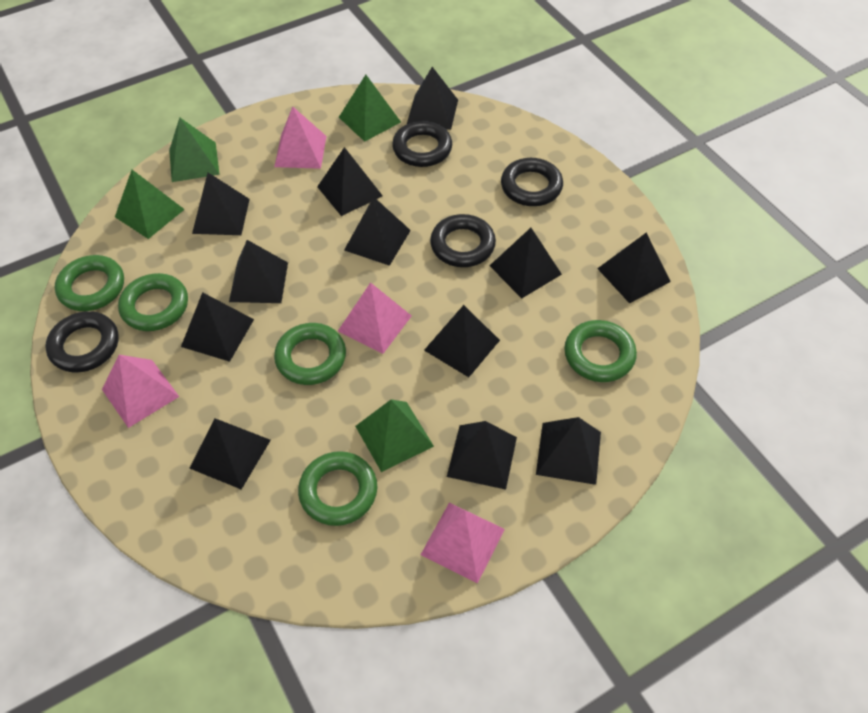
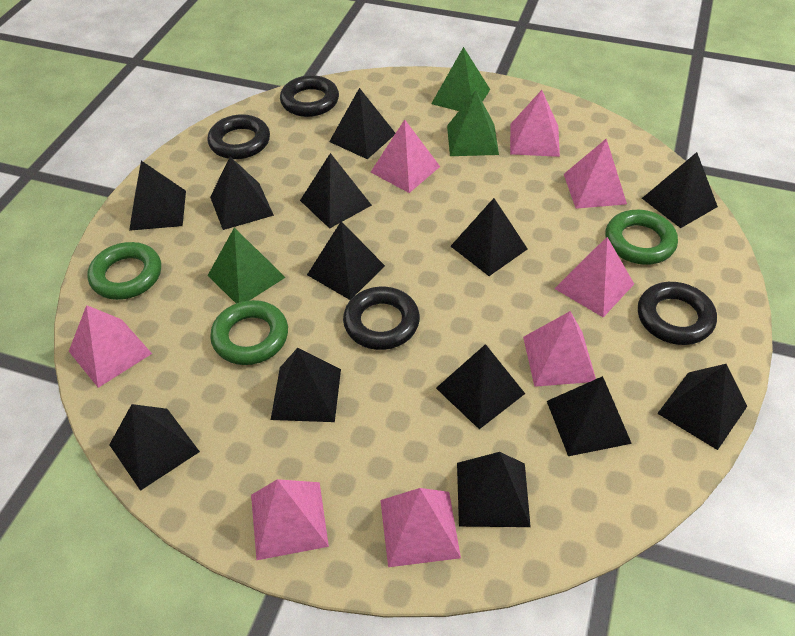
black pyramid: 12 -> 13
green pyramid: 4 -> 3
green ring: 5 -> 3
pink pyramid: 4 -> 8

